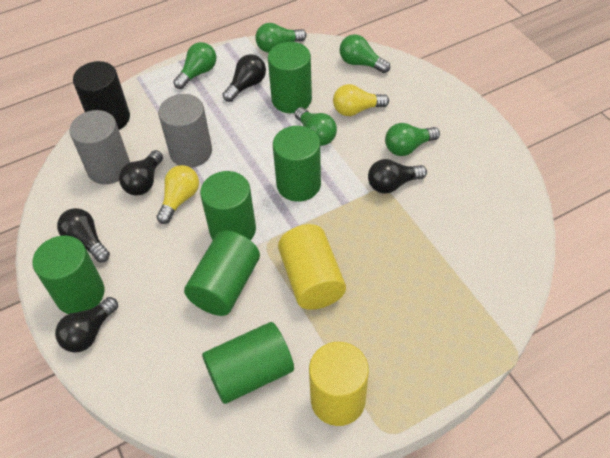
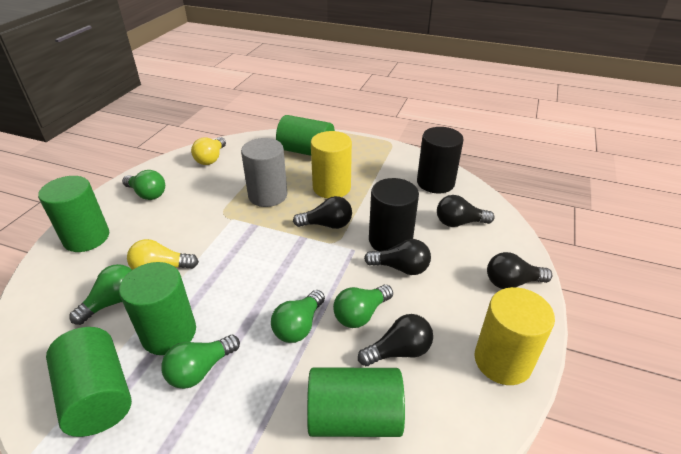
black cylinder: 1 -> 2
green cylinder: 6 -> 5
grey cylinder: 2 -> 1

